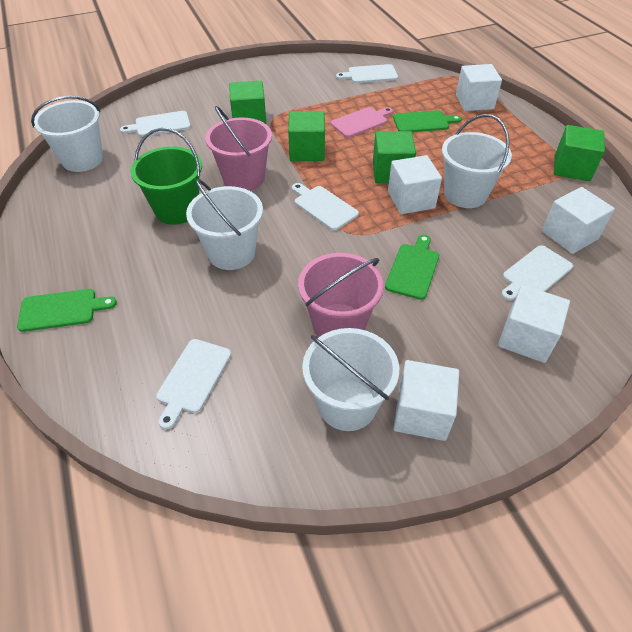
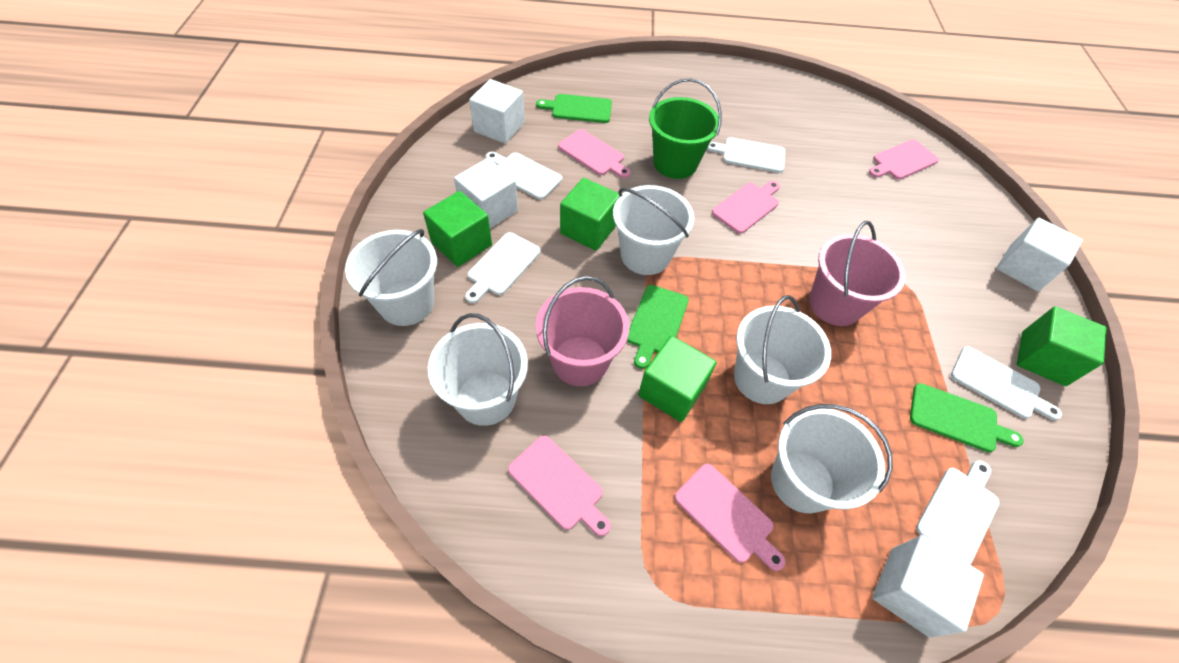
pink cutting board: 1 -> 5
white bucket: 4 -> 5
white cube: 5 -> 4

